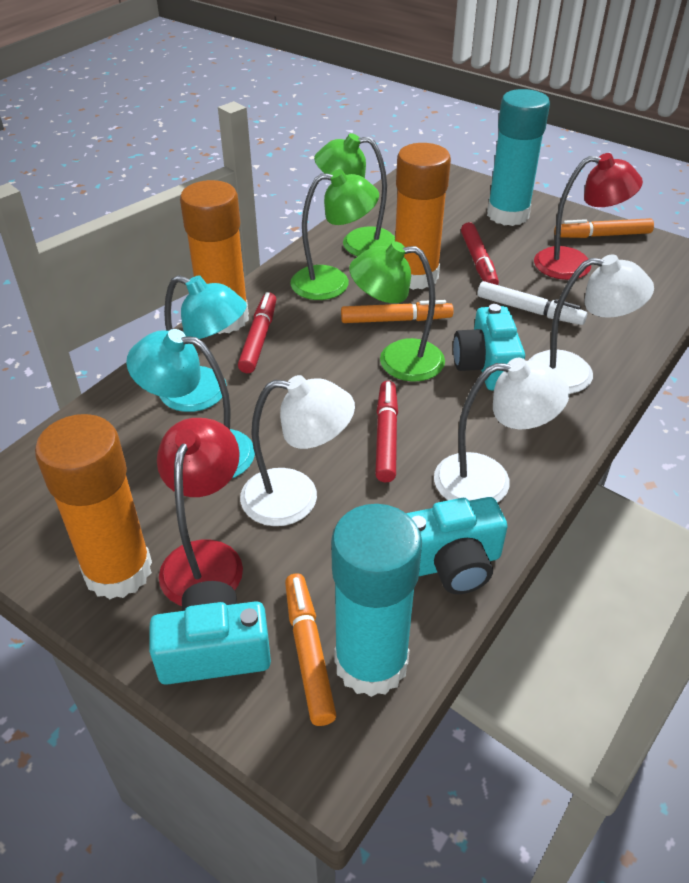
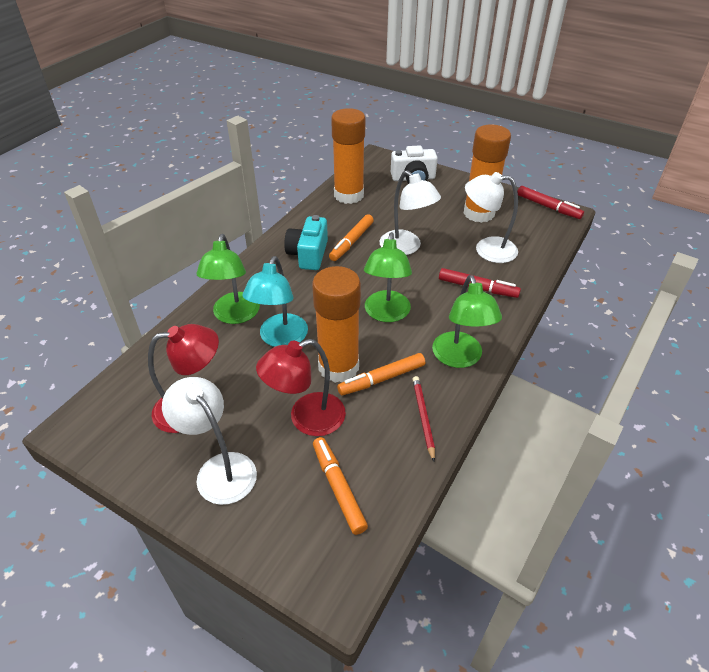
red marker: 3 -> 2
red pencil: 0 -> 1
turquoise camera: 3 -> 1
turquoise glue stick: 2 -> 0
turquoise lamp: 2 -> 1
white camera: 0 -> 1
white marker: 1 -> 0

